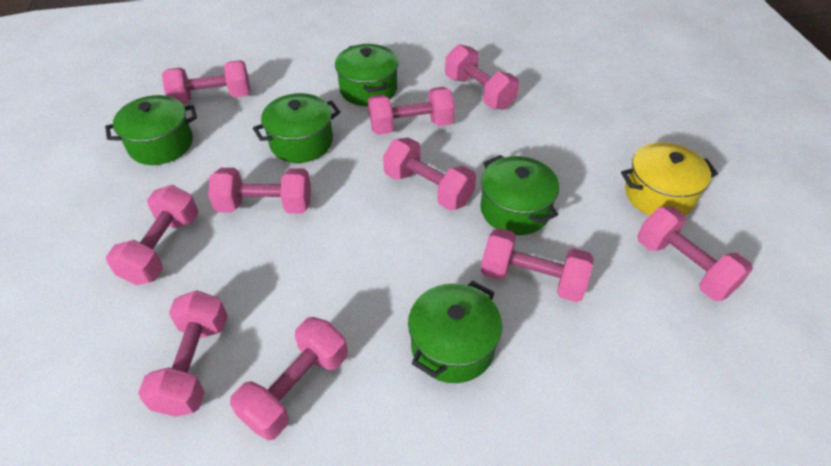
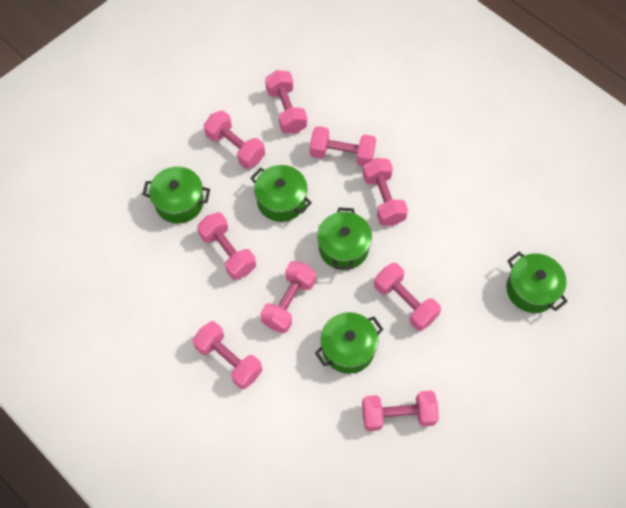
pink dumbbell: 10 -> 9
yellow pot: 1 -> 0

